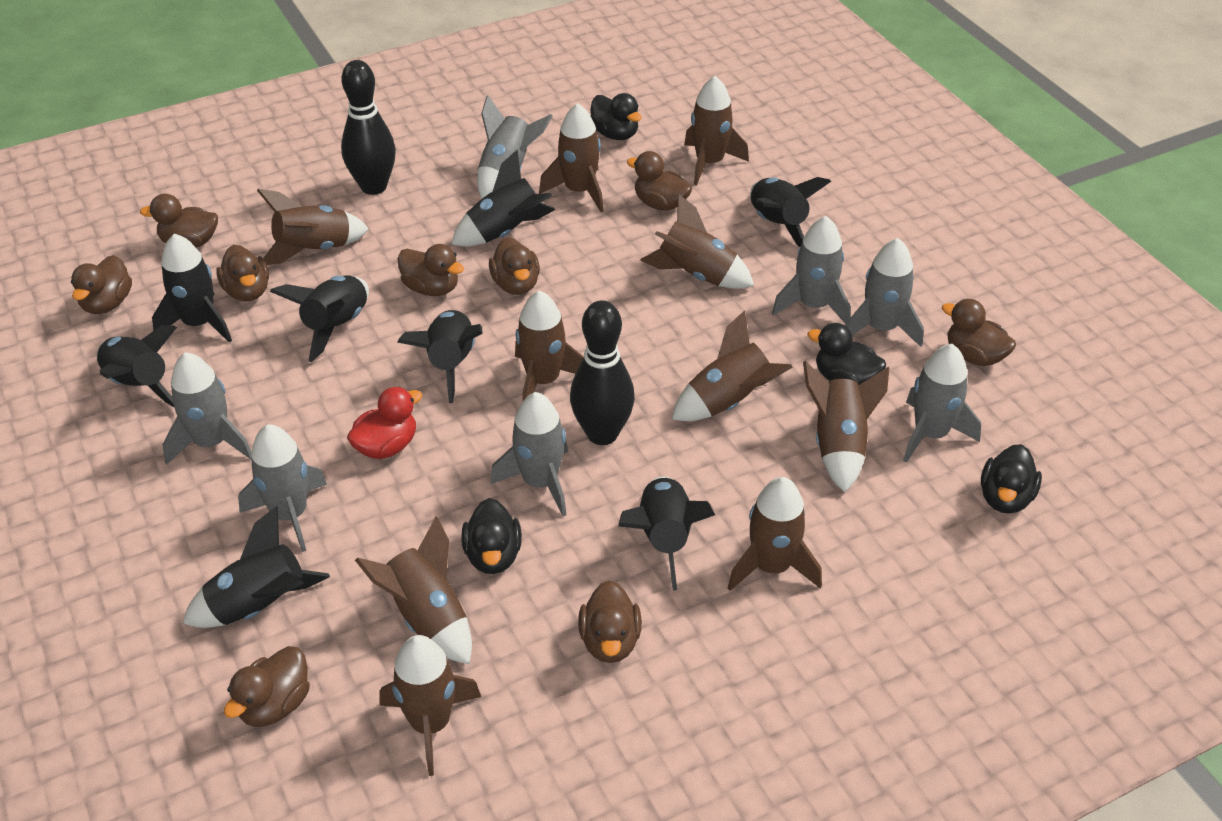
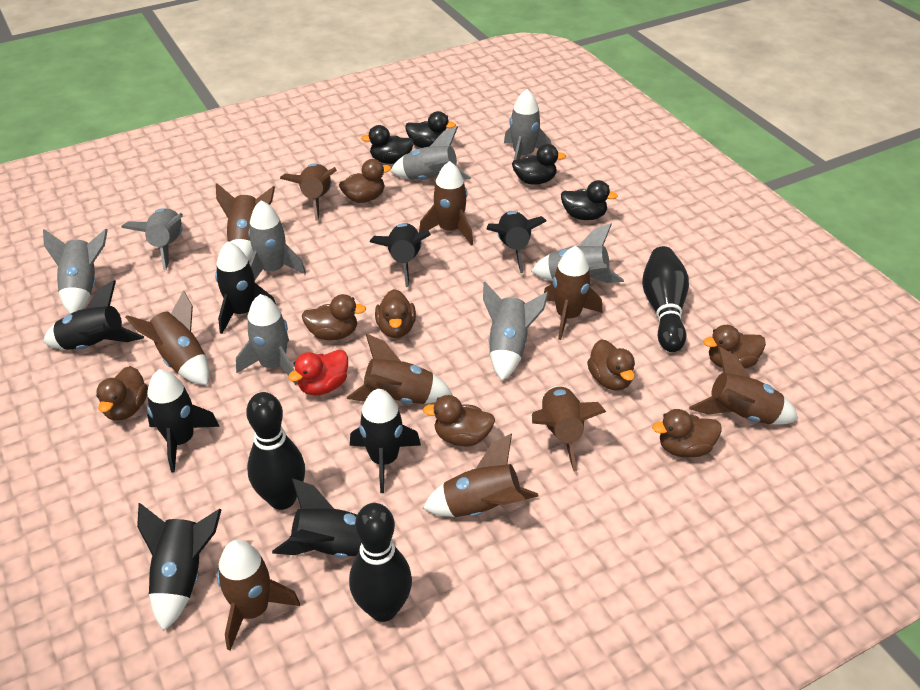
black bowling pin: 2 -> 3
brown duck: 9 -> 8
grey rocket: 7 -> 8

